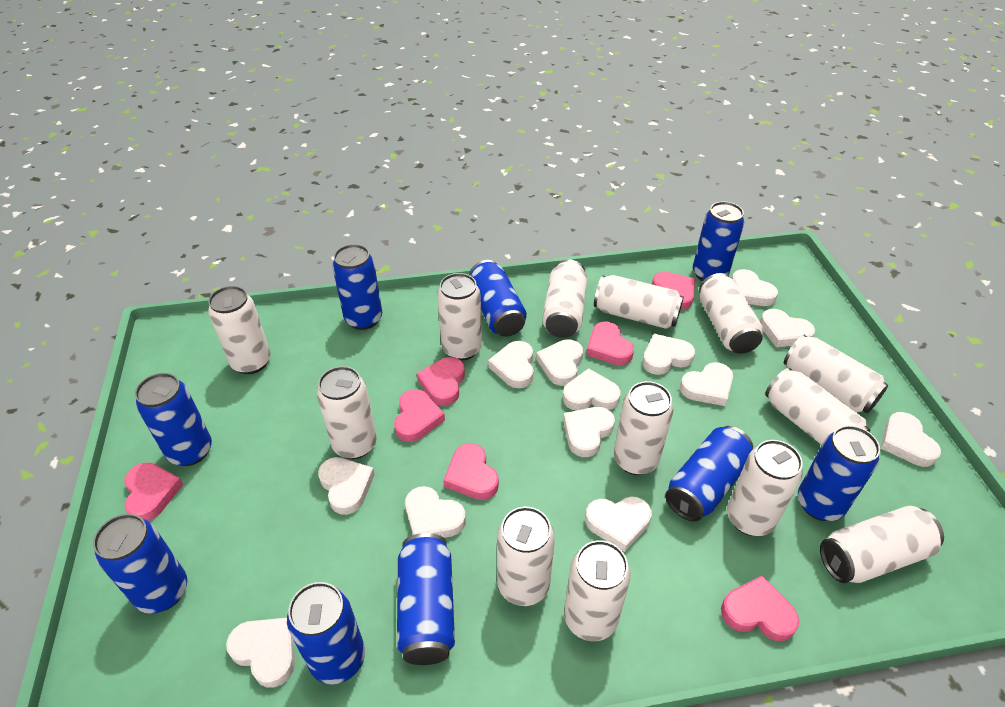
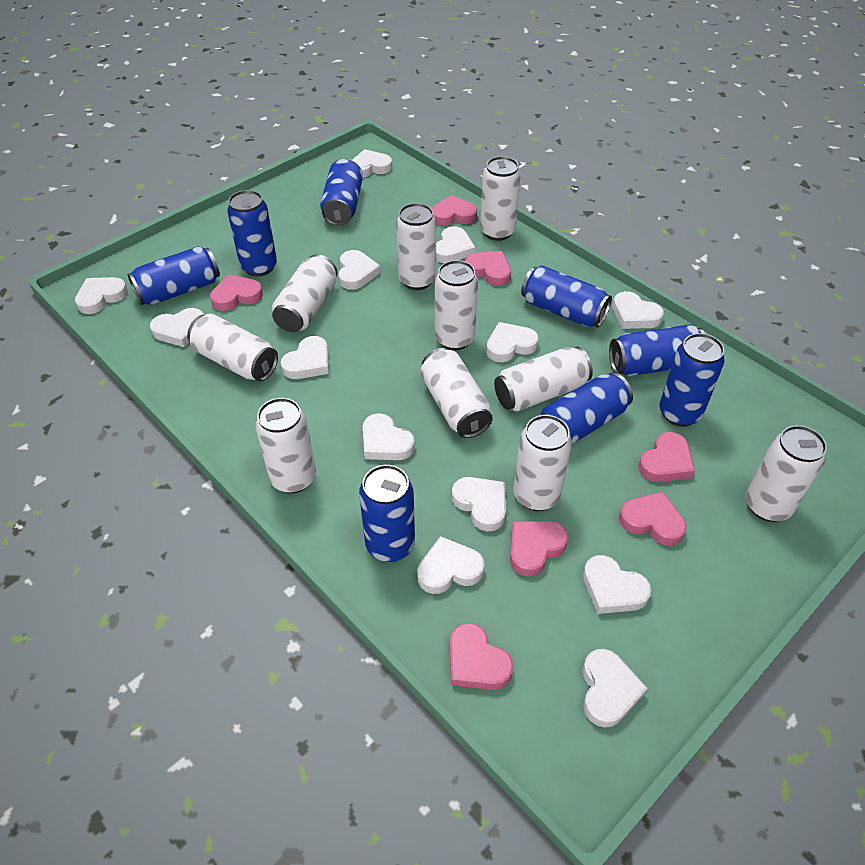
blue can: 9 -> 8
white can: 13 -> 10

